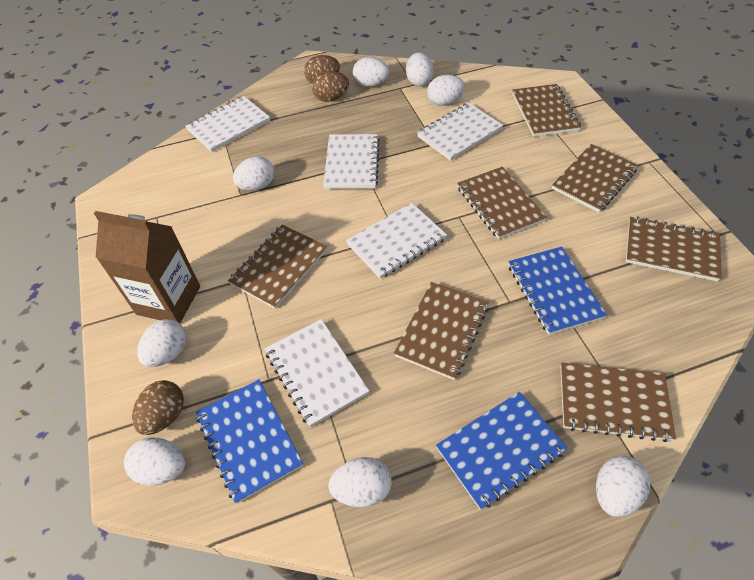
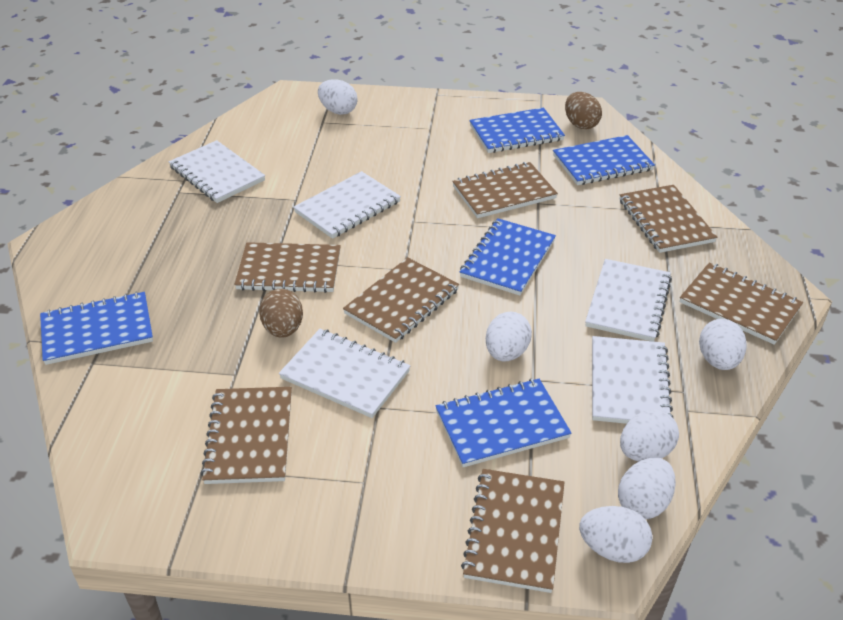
blue notebook: 3 -> 5
brown carton: 1 -> 0
brown egg: 3 -> 2
white egg: 8 -> 6

